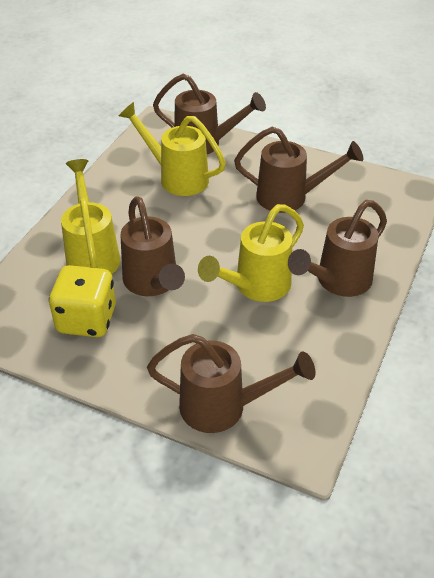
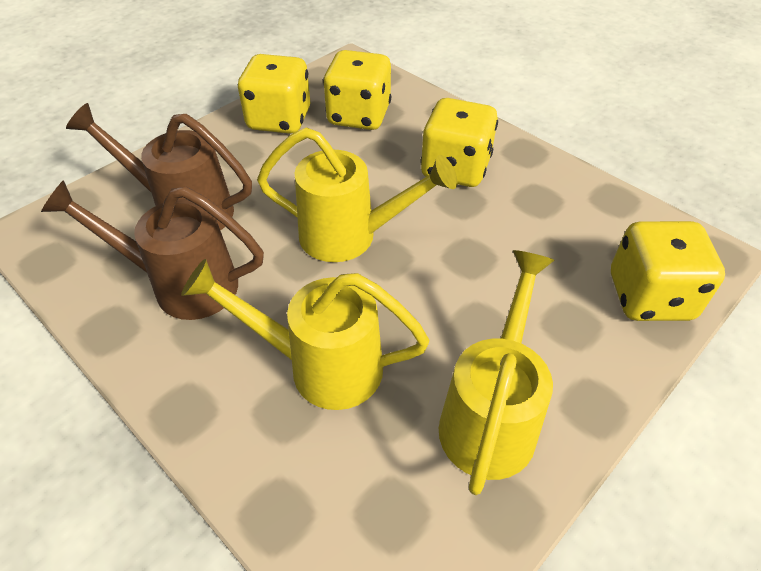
brown watering can: 5 -> 2
yellow dice: 1 -> 4

